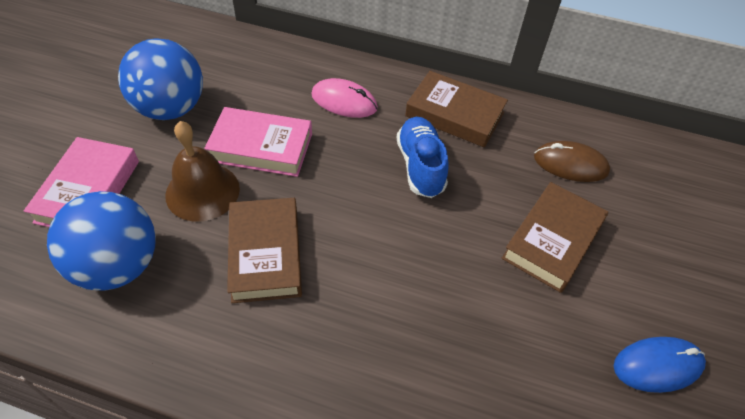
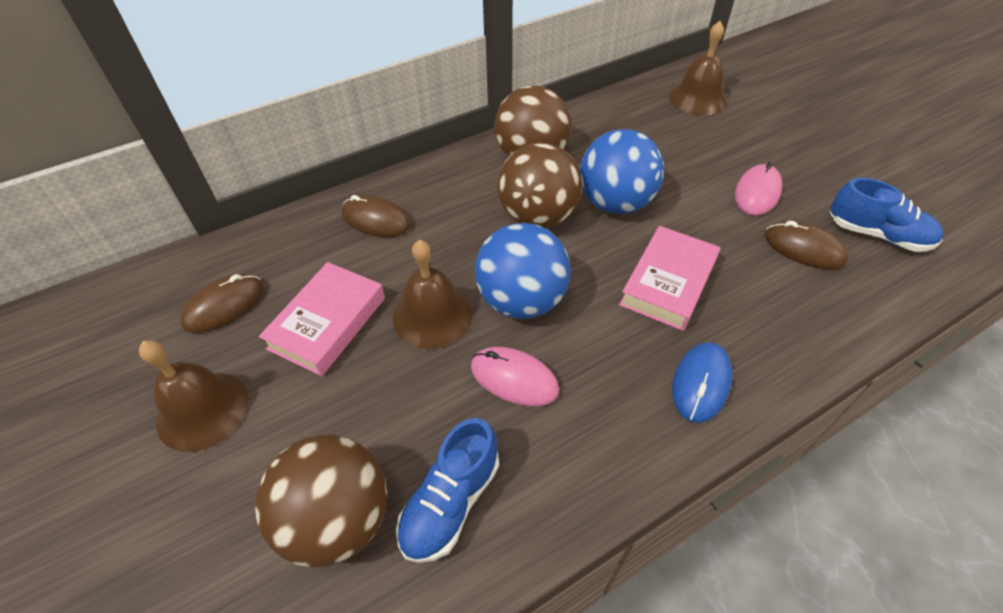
blue shoe: 1 -> 2
brown ball: 0 -> 3
brown bell: 1 -> 3
brown book: 3 -> 0
brown mouse: 1 -> 3
pink mouse: 1 -> 2

